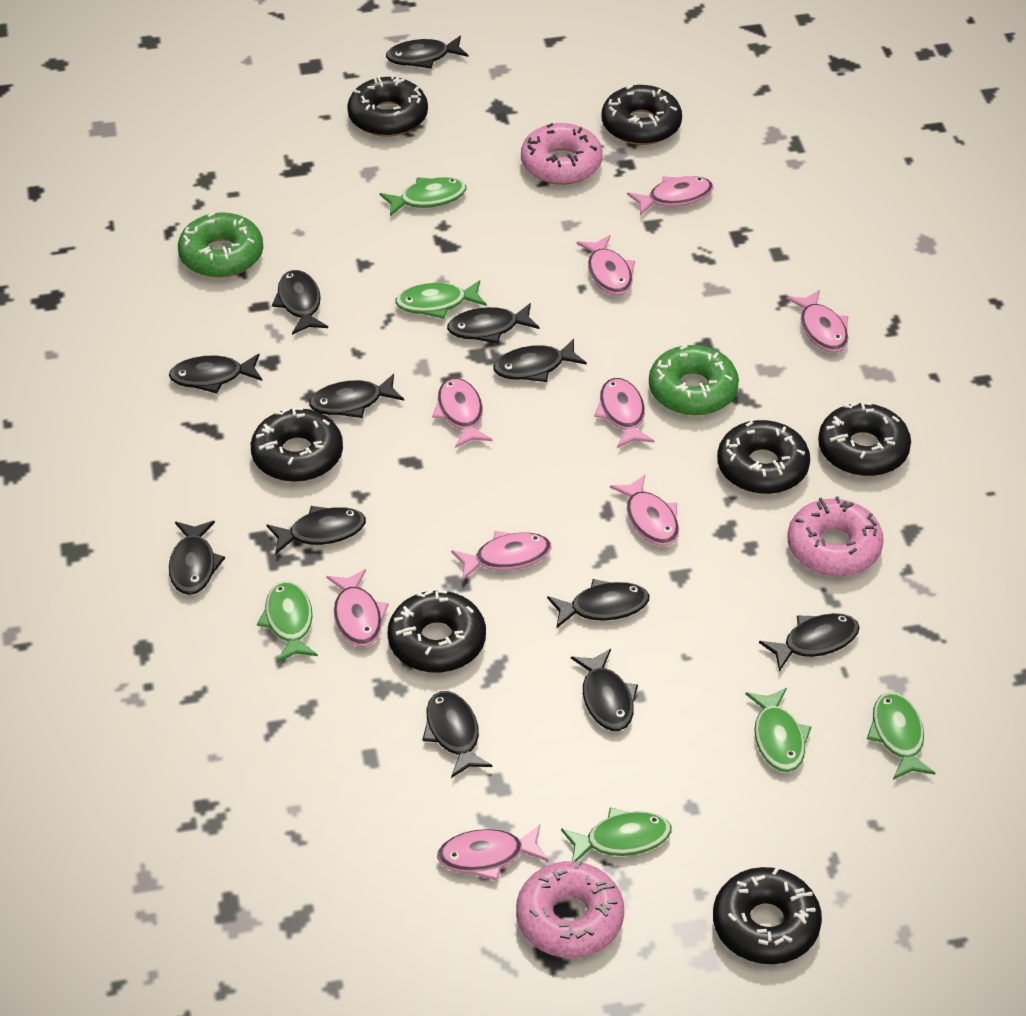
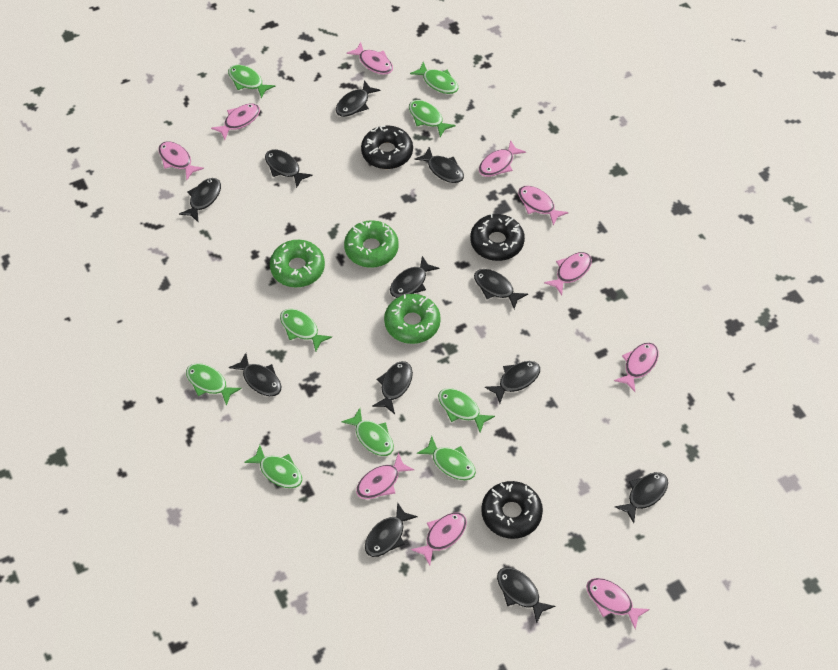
black donut: 7 -> 3
green donut: 2 -> 3
green fish: 6 -> 9
pink donut: 3 -> 0
pink fish: 9 -> 10

